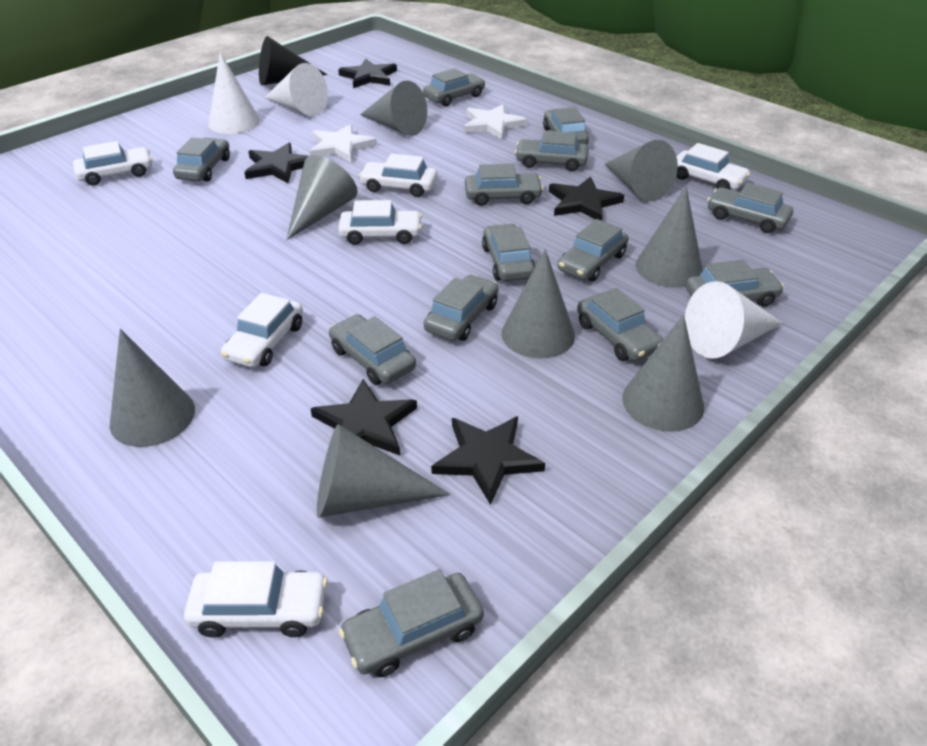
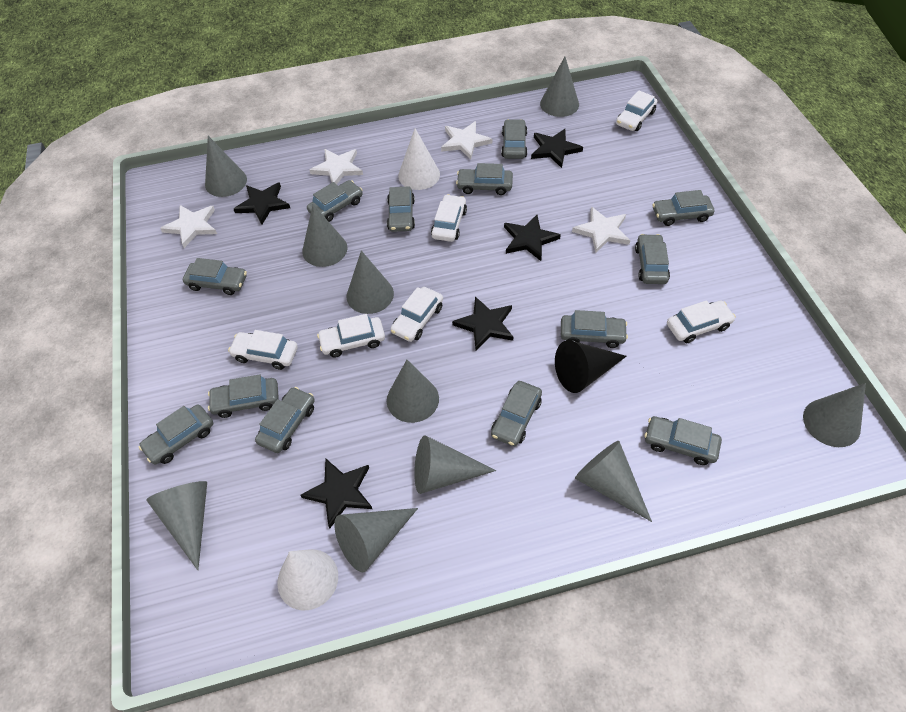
grey cone: 8 -> 10
white cone: 3 -> 2
white star: 2 -> 4

